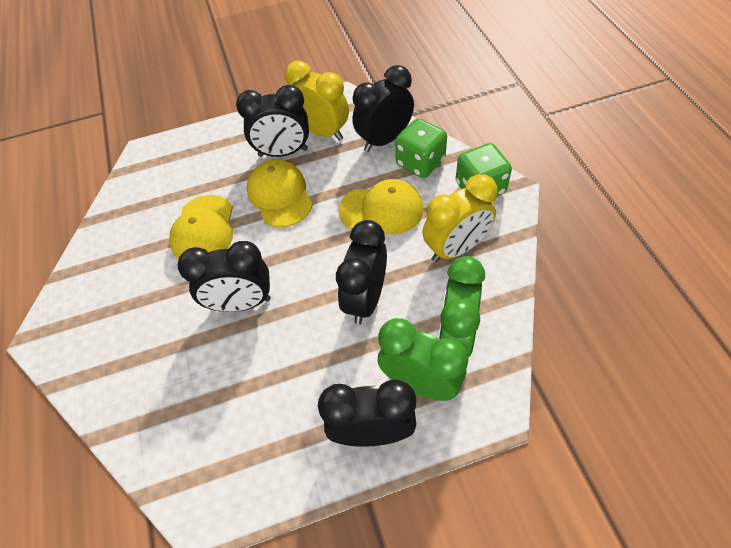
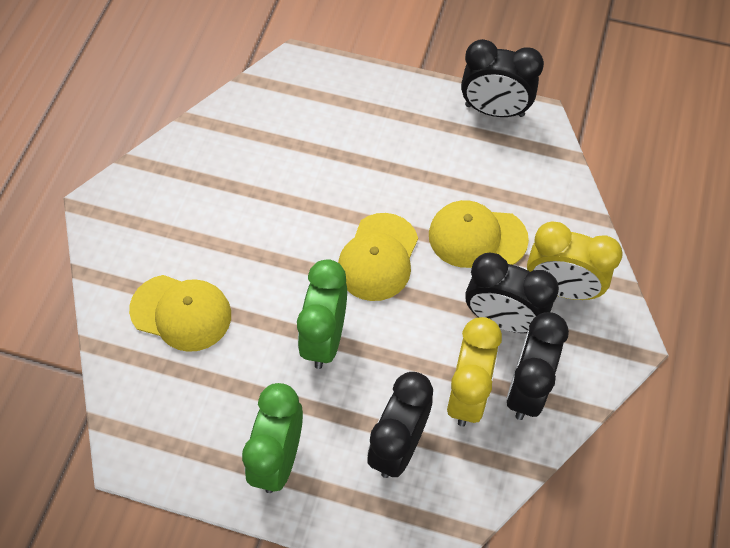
black clock: 5 -> 4
green dice: 2 -> 0

